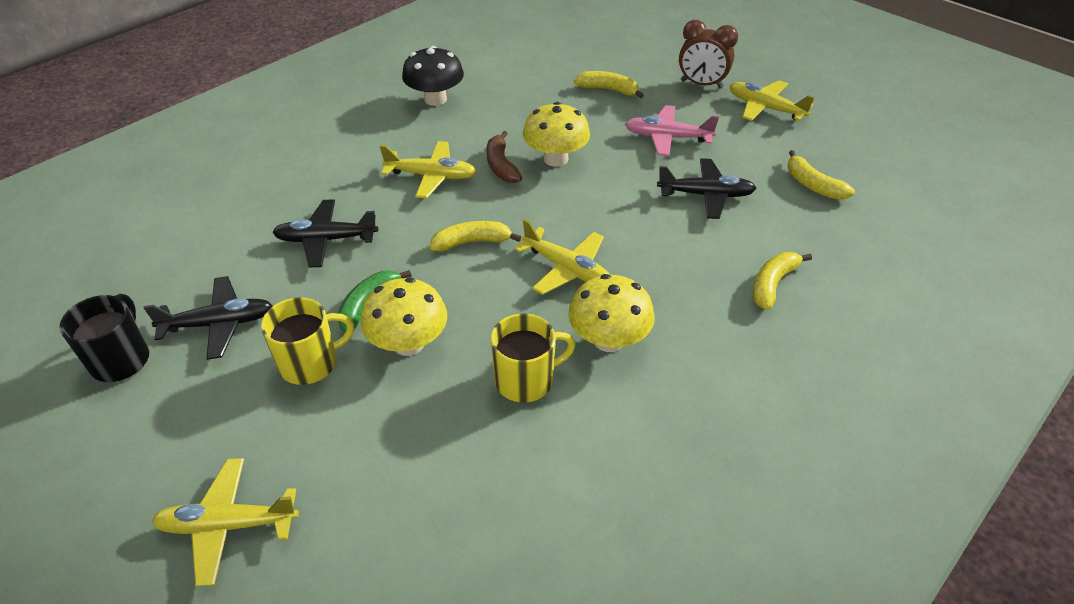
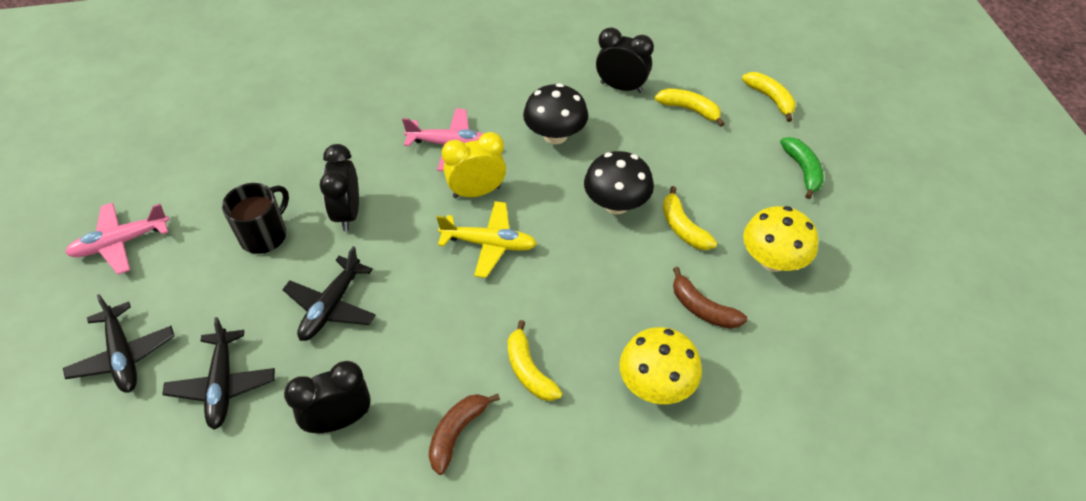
black clock: 0 -> 3
black mushroom: 1 -> 2
brown banana: 1 -> 2
brown clock: 1 -> 0
pink plane: 1 -> 2
yellow clock: 0 -> 1
yellow mug: 2 -> 0
yellow mushroom: 3 -> 2
yellow plane: 4 -> 1

